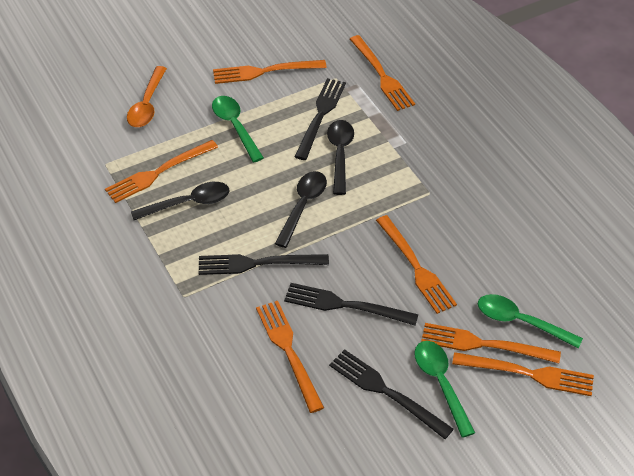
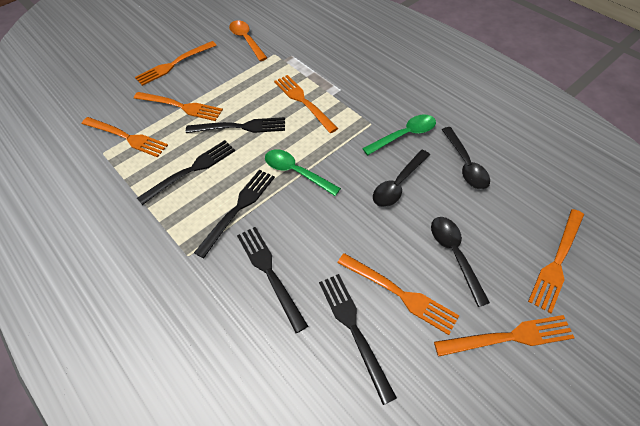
black fork: 4 -> 5
green spoon: 3 -> 2

